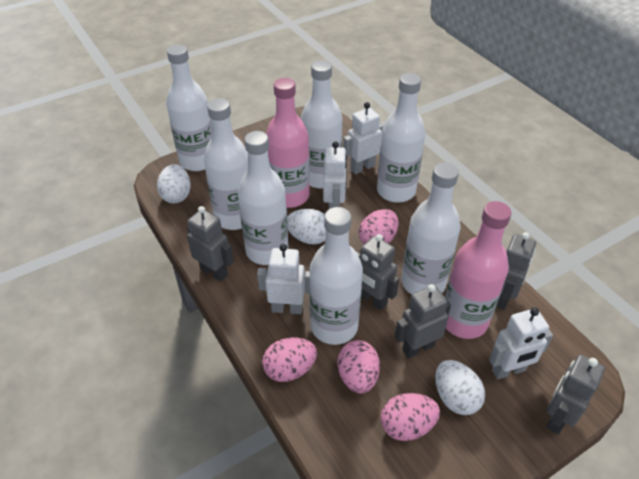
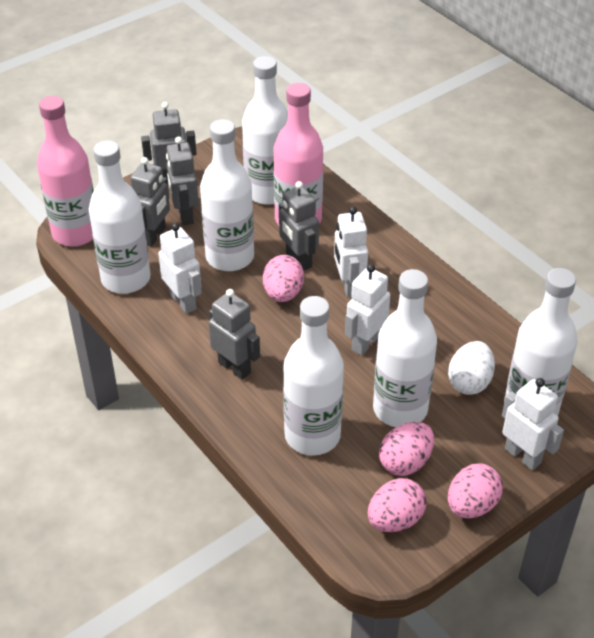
white bottle: 7 -> 6
white egg: 3 -> 1

